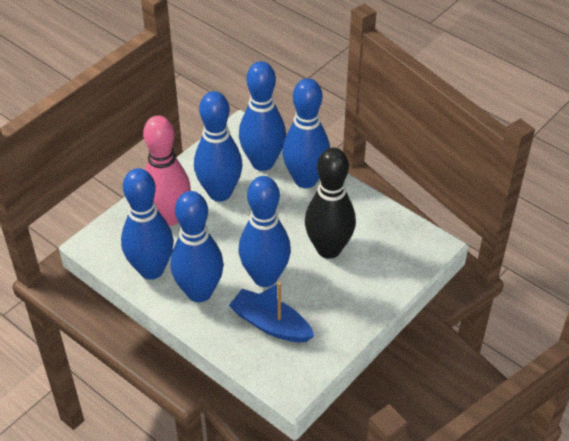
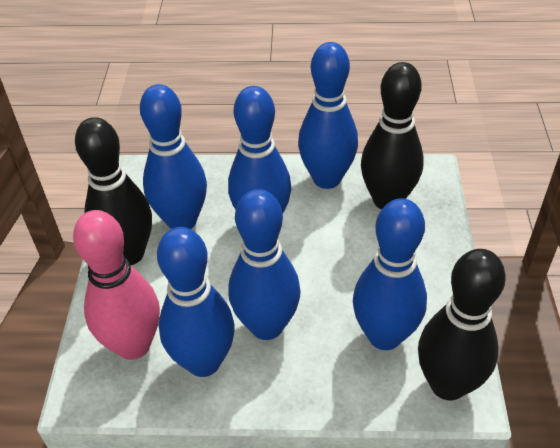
black bowling pin: 1 -> 3
blue boat: 1 -> 0

